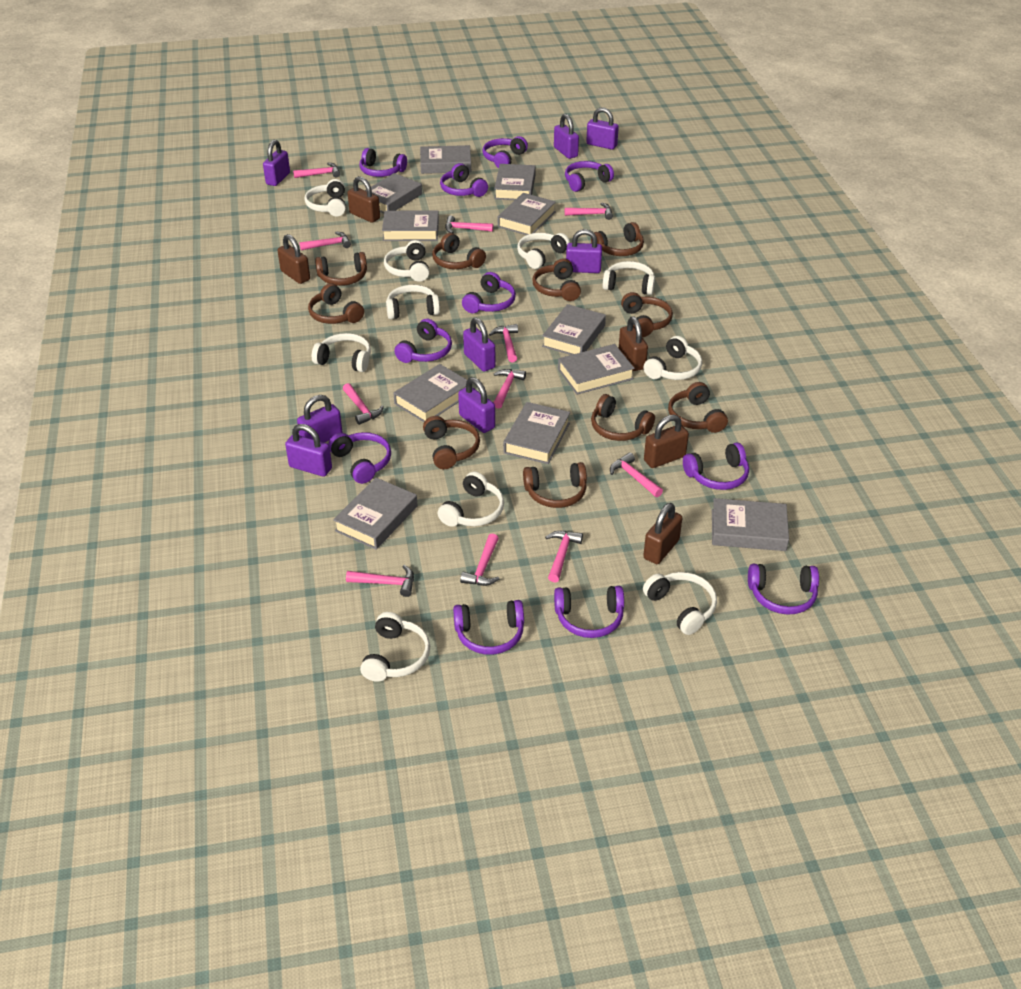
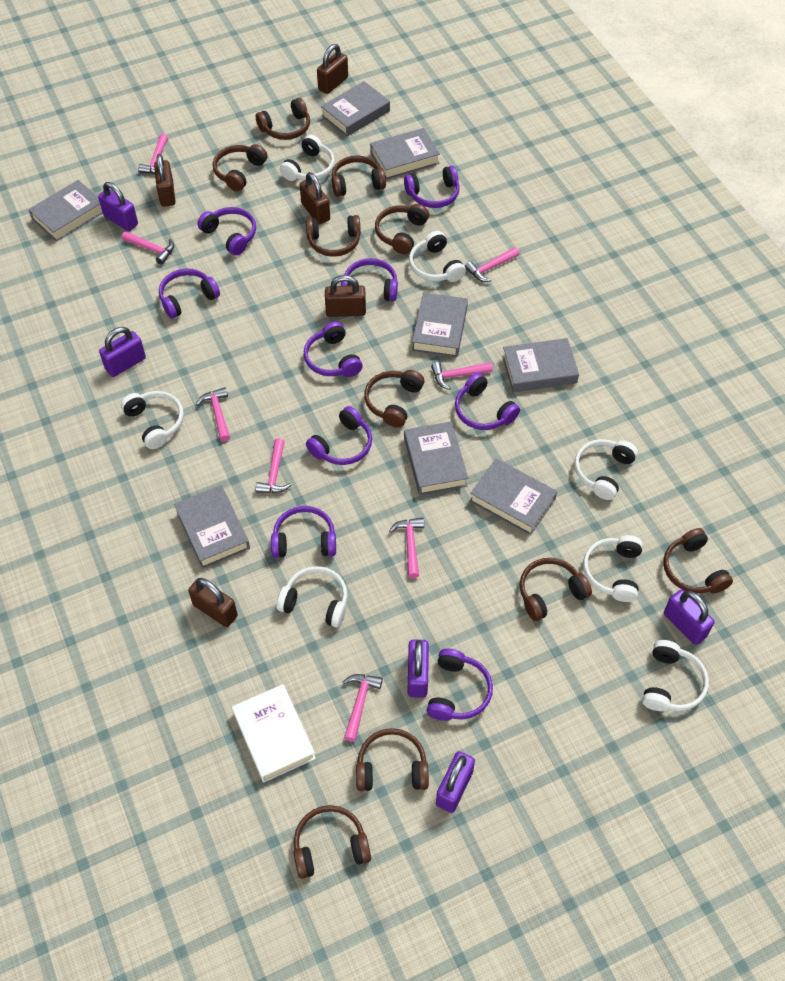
grey book: 11 -> 8
pink hammer: 11 -> 8
purple headphones: 11 -> 9
purple padlock: 8 -> 5
white book: 0 -> 1
white headphones: 10 -> 7

